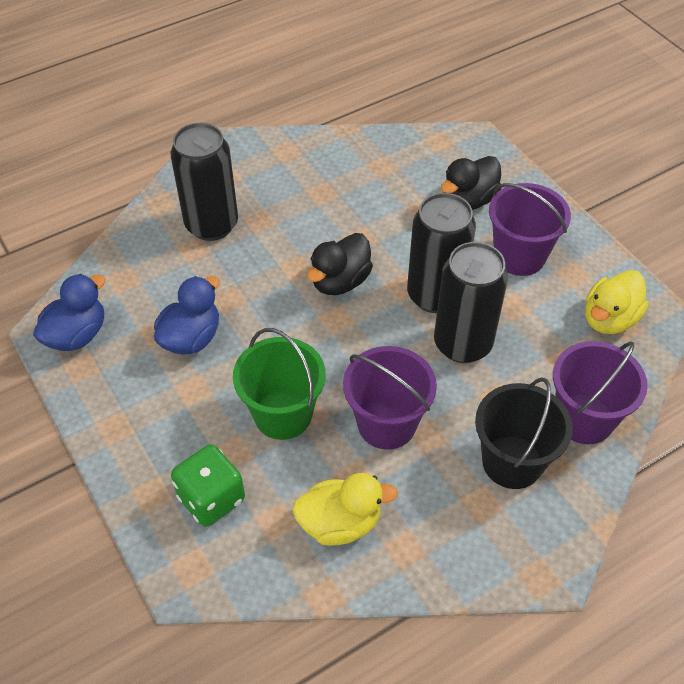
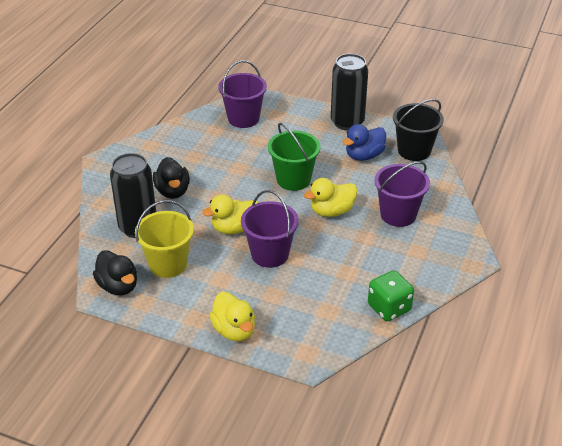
black can: 3 -> 2
blue duck: 2 -> 1
yellow bucket: 0 -> 1
yellow duck: 2 -> 3

